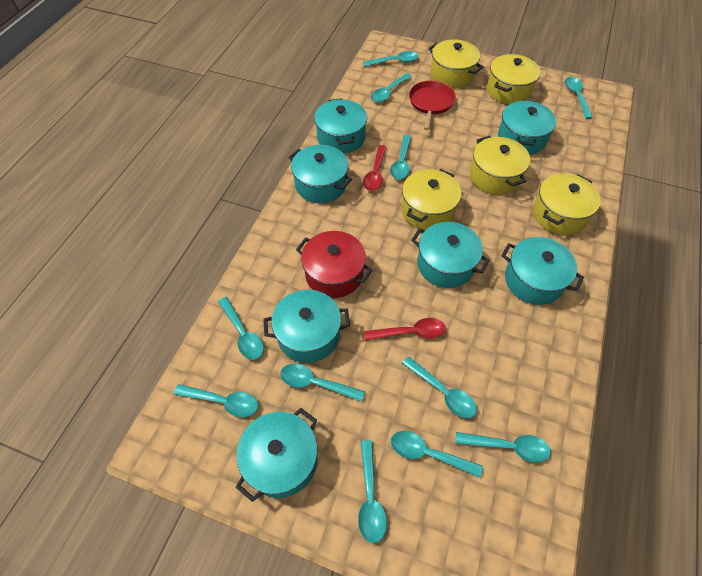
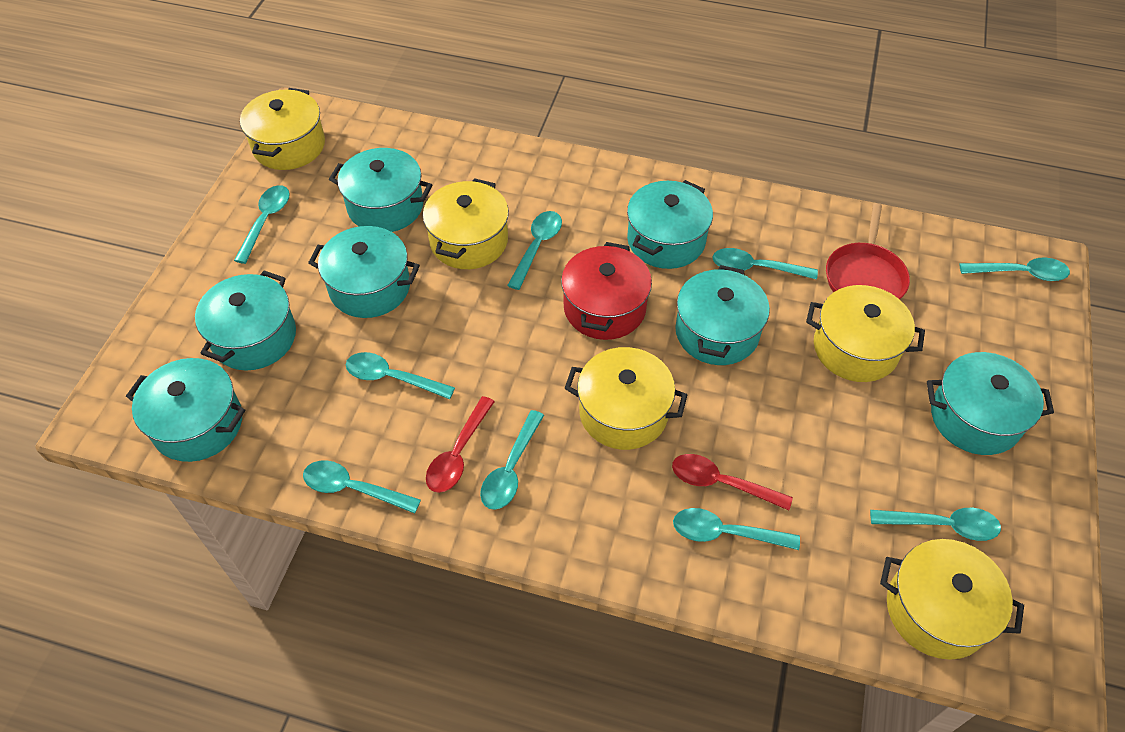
turquoise spoon: 11 -> 9

